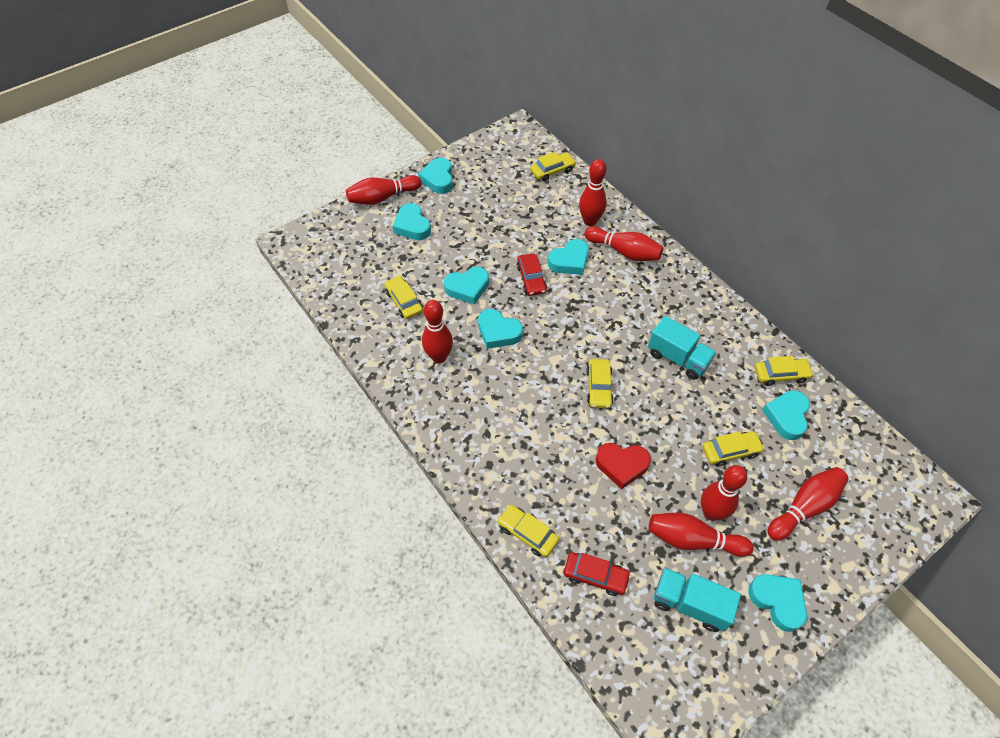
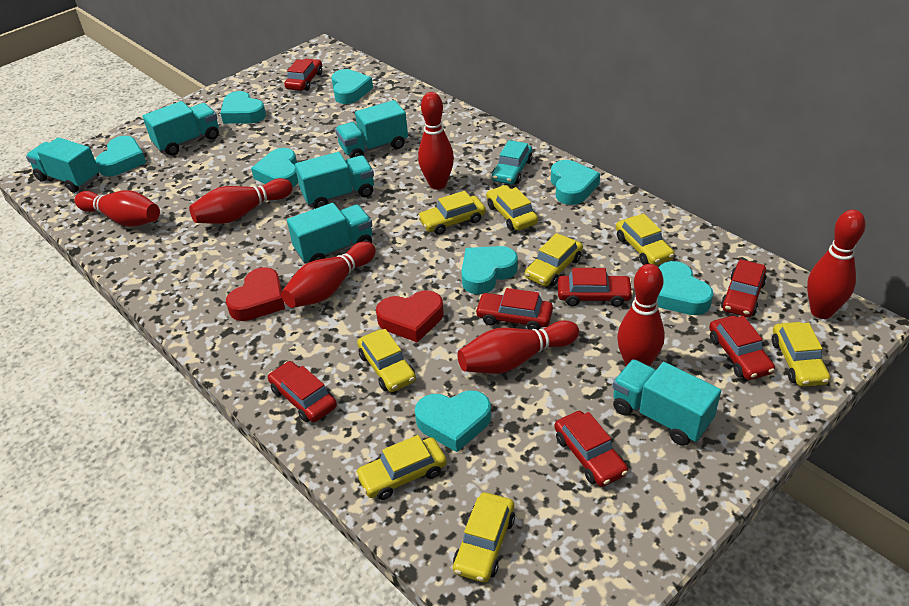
red car: 2 -> 7
red heart: 1 -> 2
turquoise car: 0 -> 1
turquoise heart: 7 -> 8
turquoise truck: 2 -> 6
yellow car: 6 -> 8

